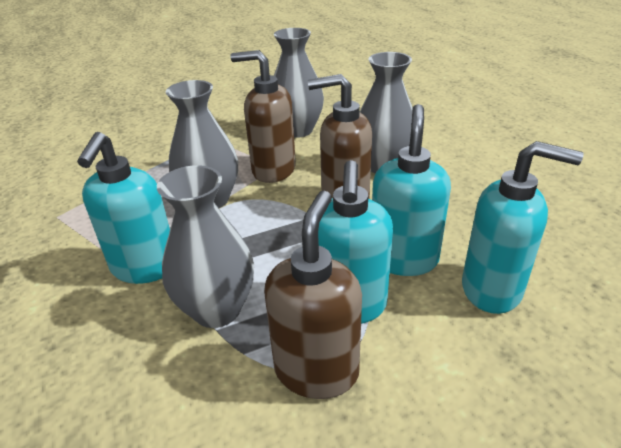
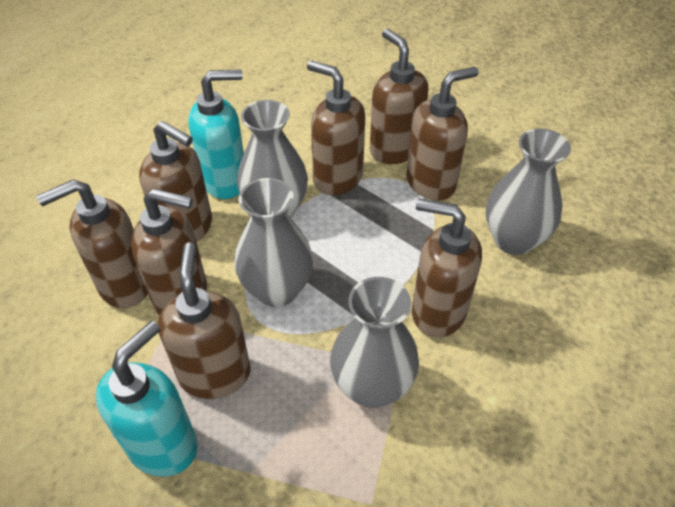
brown soap dispenser: 3 -> 8
turquoise soap dispenser: 4 -> 2

